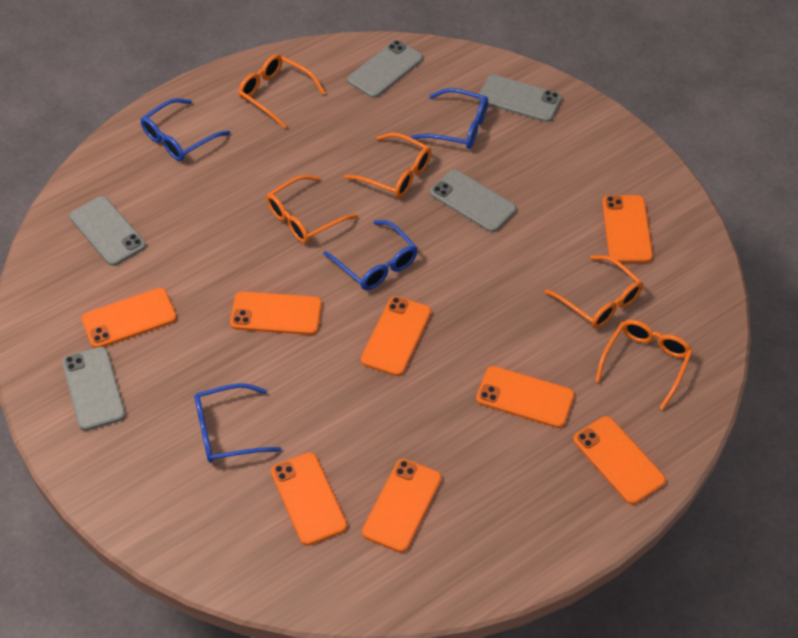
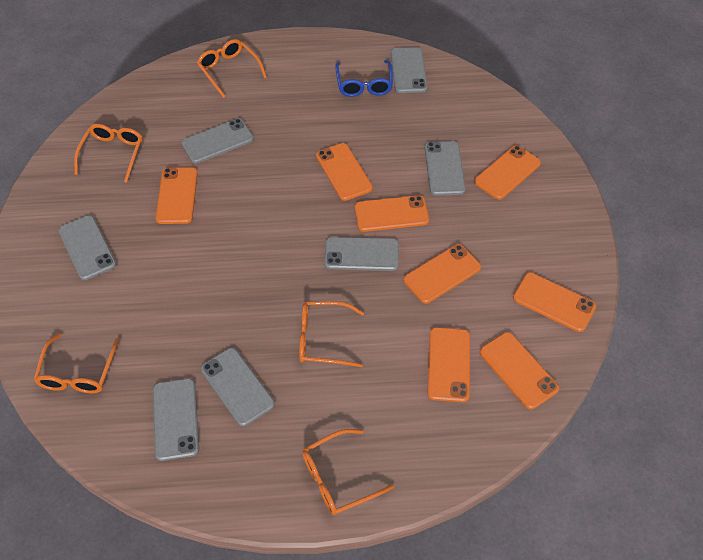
blue glasses: 4 -> 1
grey phone: 5 -> 7

